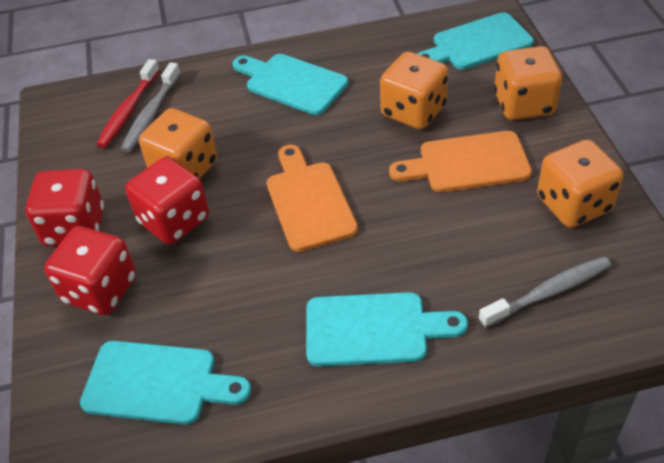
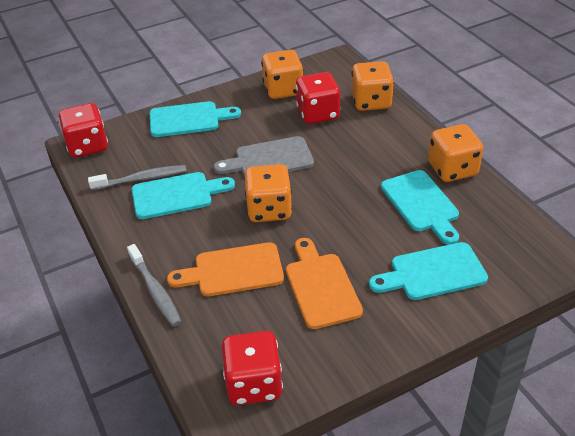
grey cutting board: 0 -> 1
red toothbrush: 1 -> 0

